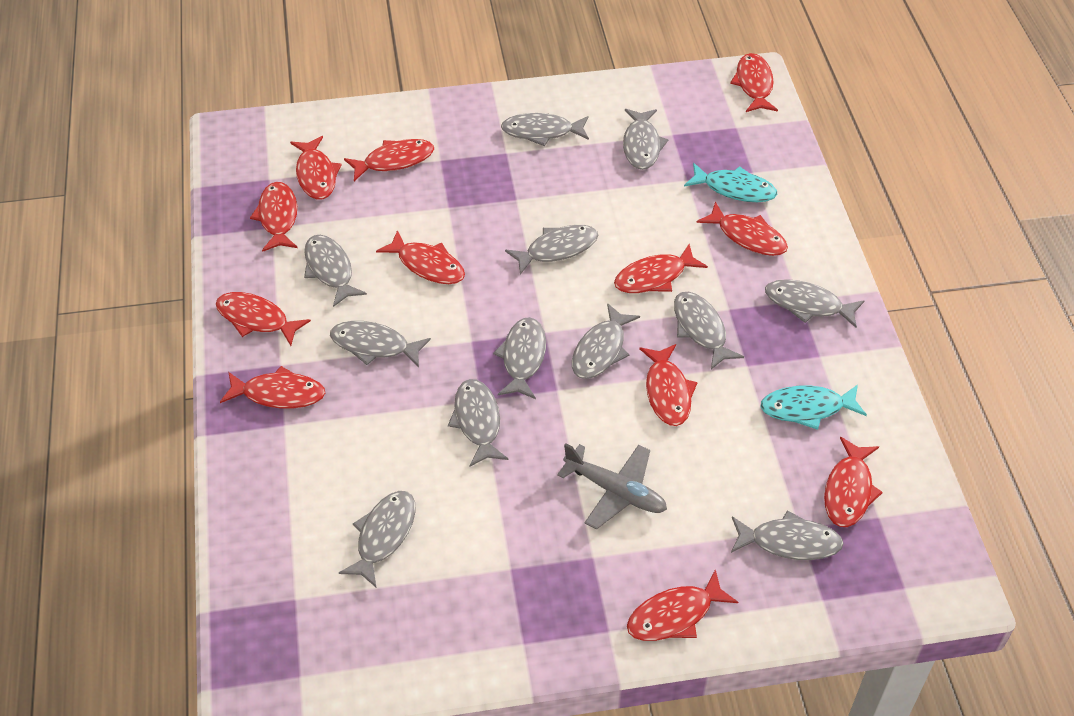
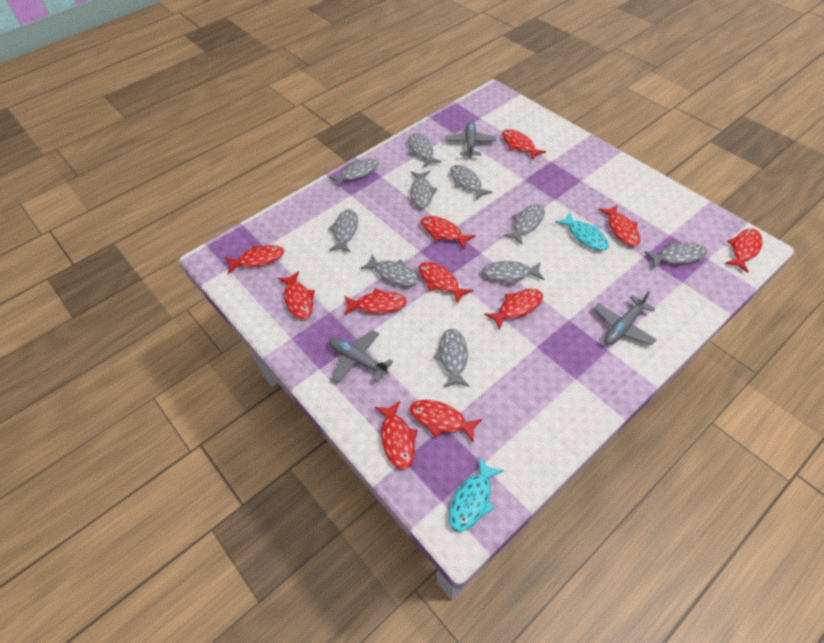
grey fish: 12 -> 10
grey plane: 1 -> 3
red fish: 12 -> 11

